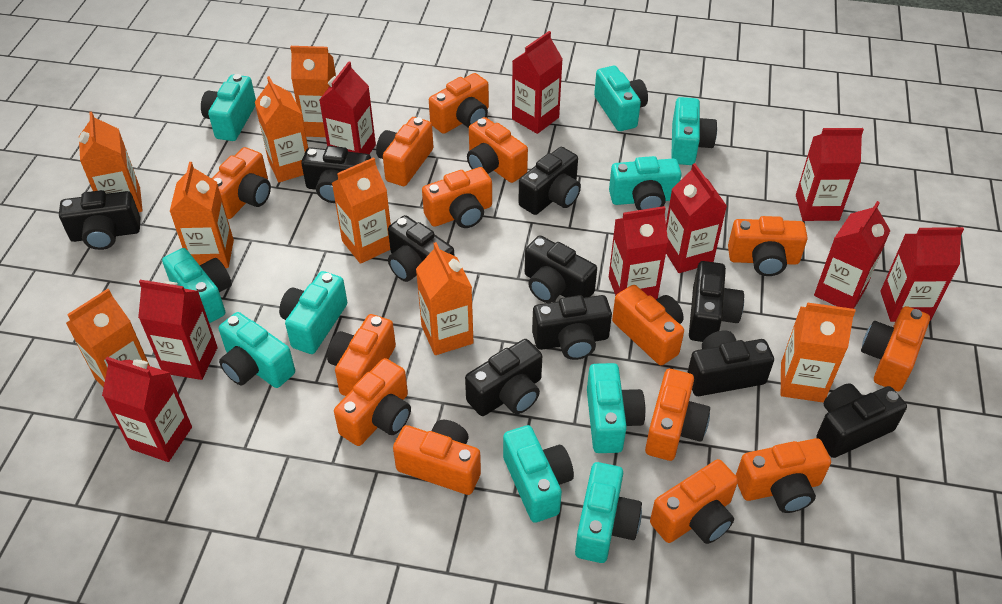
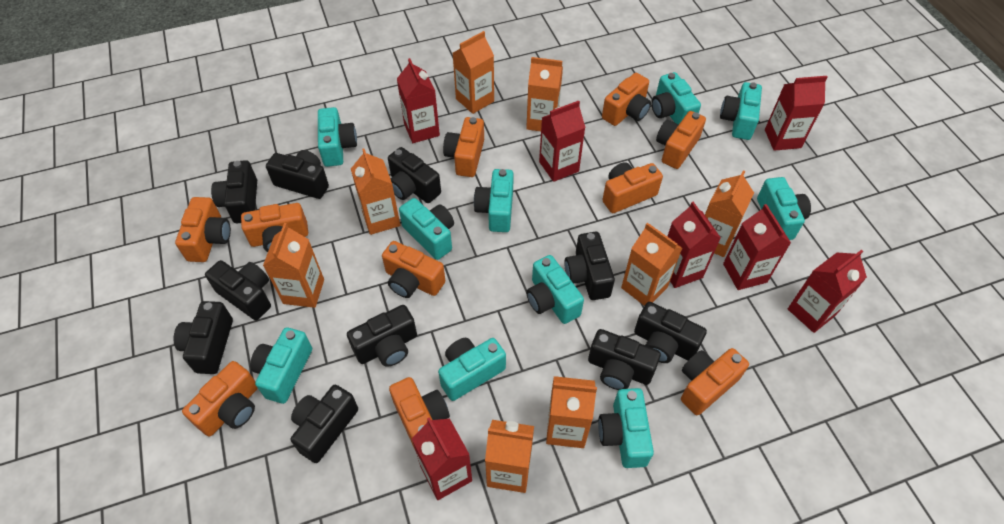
orange camera: 14 -> 10
red carton: 9 -> 7

